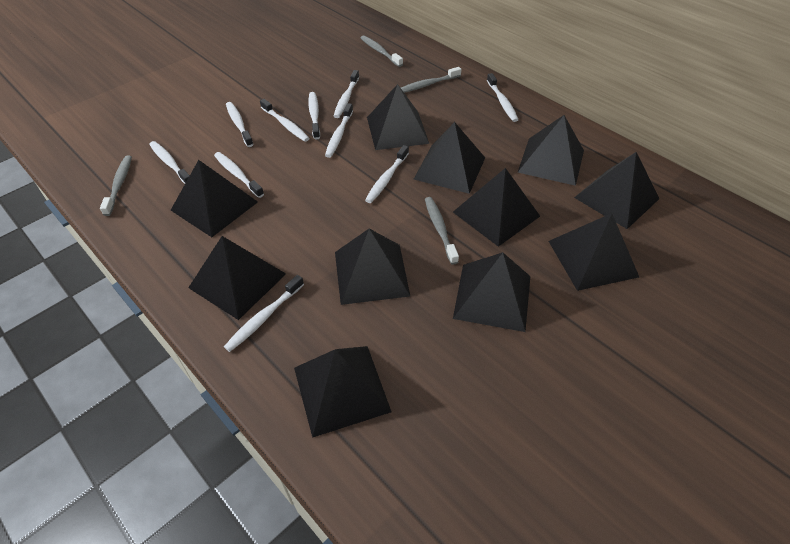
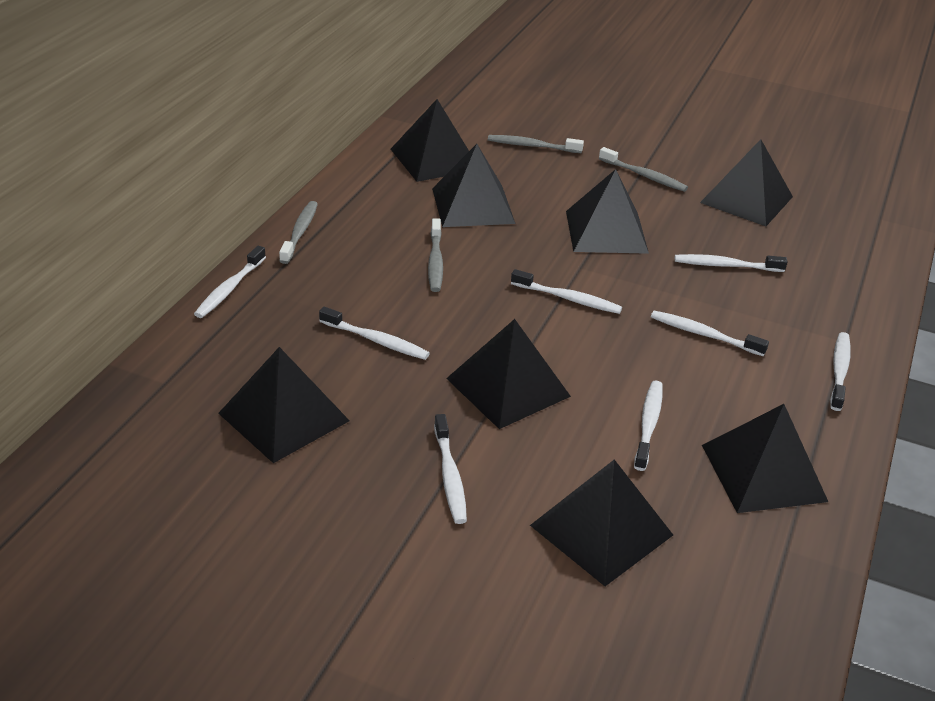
black pyramid: 11 -> 8
white toothbrush: 10 -> 8

